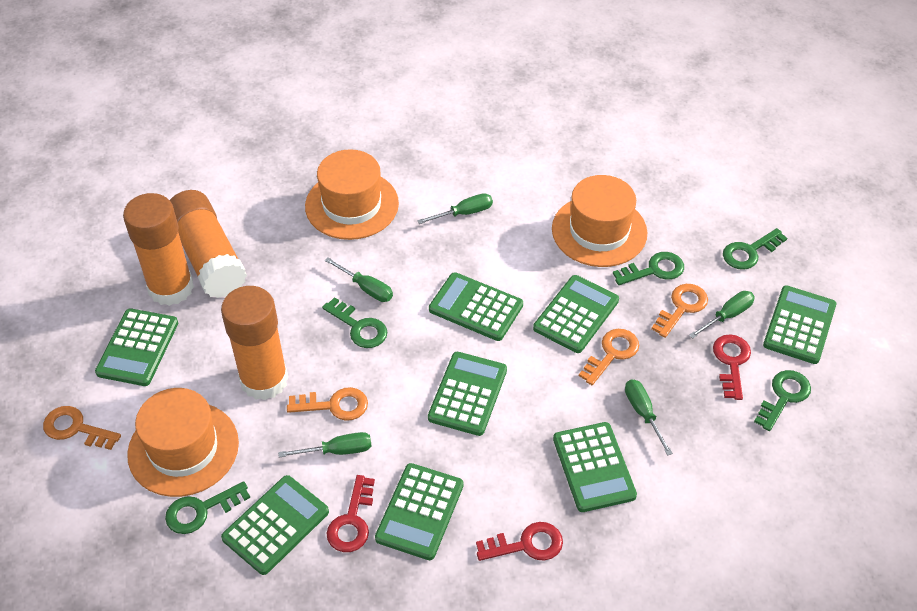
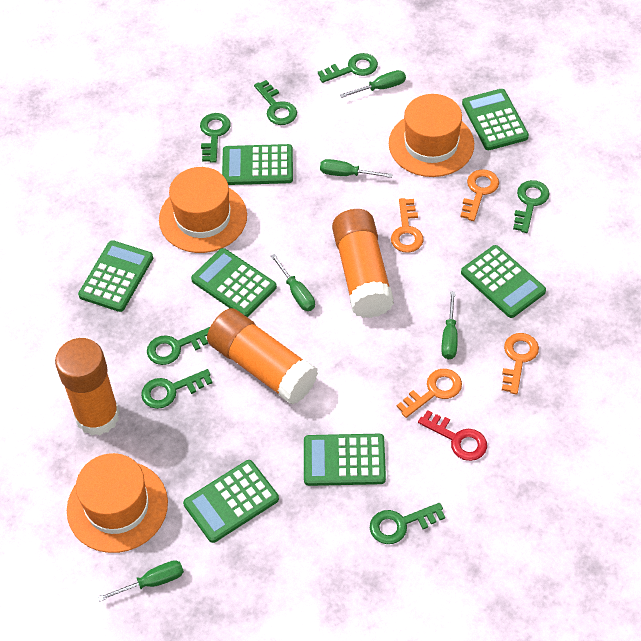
green calculator: 8 -> 7
green key: 5 -> 7
red key: 3 -> 1

